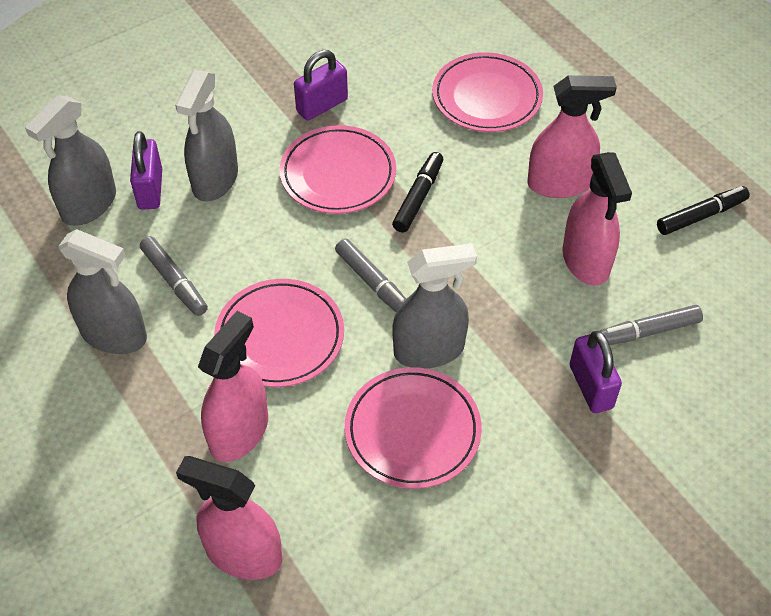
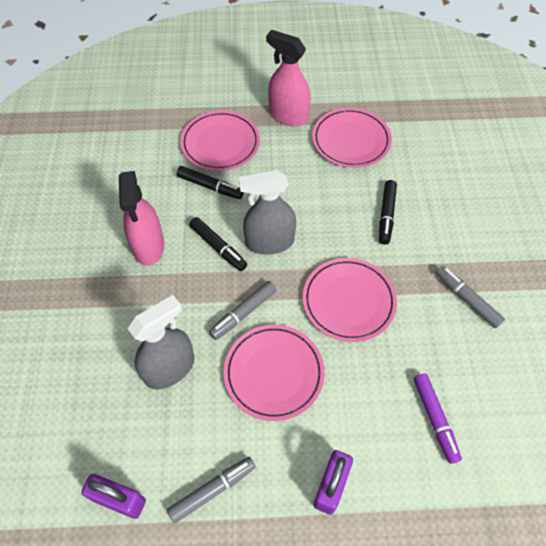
black marker: 2 -> 3
grey spray bottle: 4 -> 2
pink spray bottle: 4 -> 2
purple marker: 0 -> 1
purple padlock: 3 -> 2

